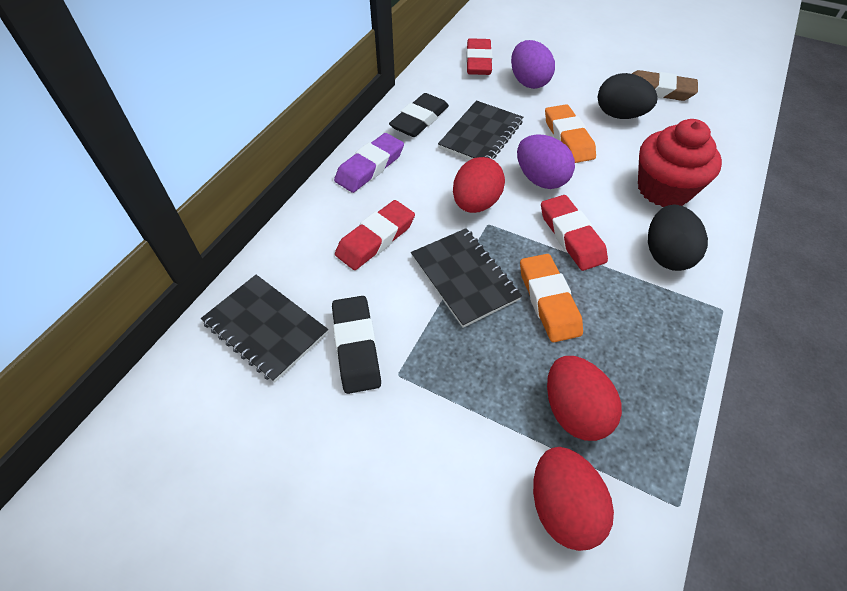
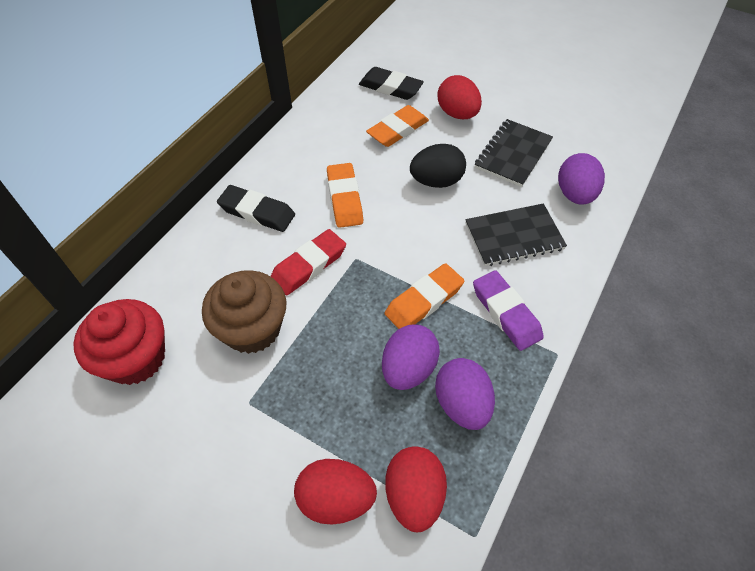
black egg: 2 -> 1
black notebook: 3 -> 2
brown cupcake: 0 -> 1
brown eraser: 1 -> 0
orange eraser: 2 -> 3
purple egg: 2 -> 3
red eraser: 3 -> 1

